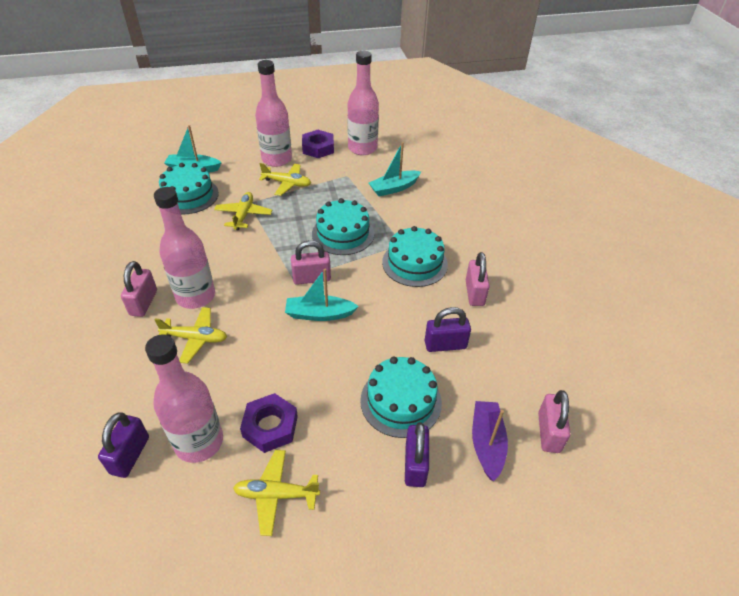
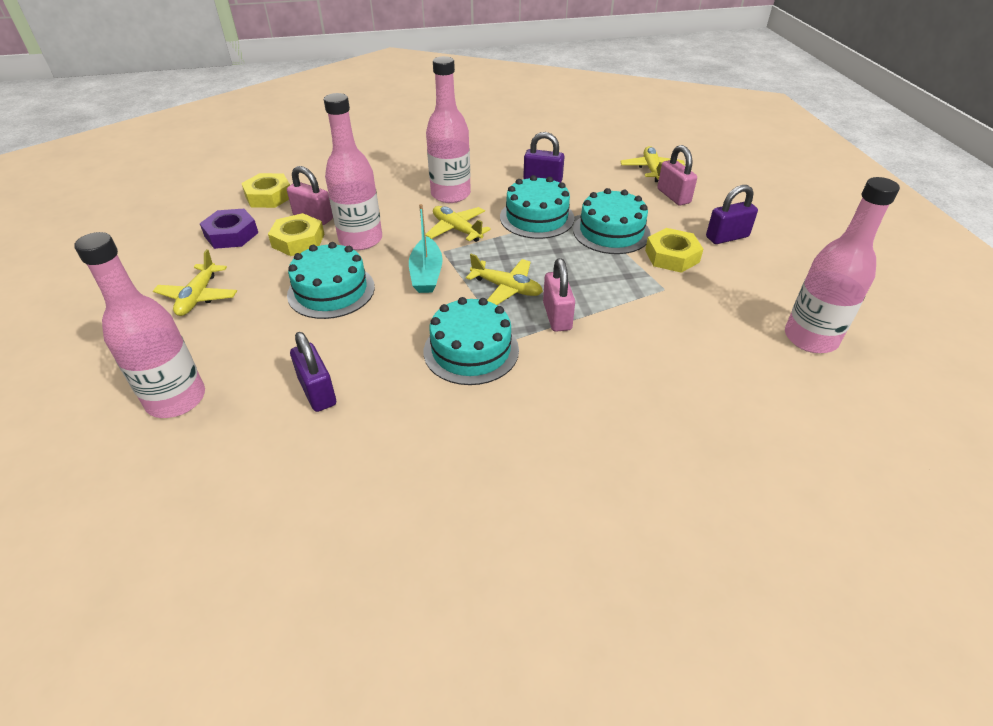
pink padlock: 4 -> 3
purple boat: 1 -> 0
purple nut: 2 -> 1
turquoise boat: 3 -> 1
yellow nut: 0 -> 3

